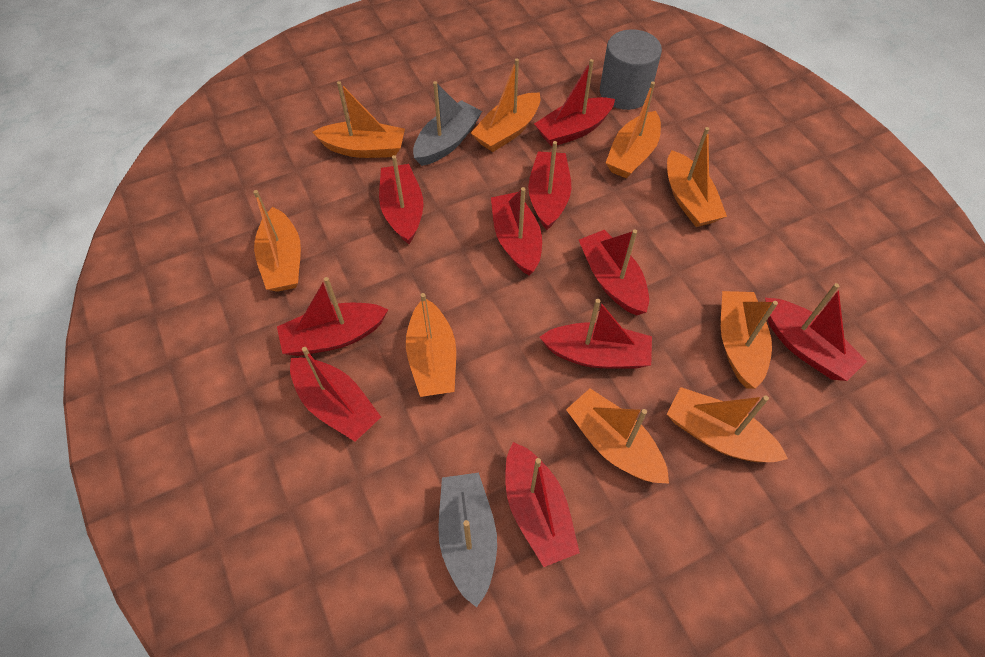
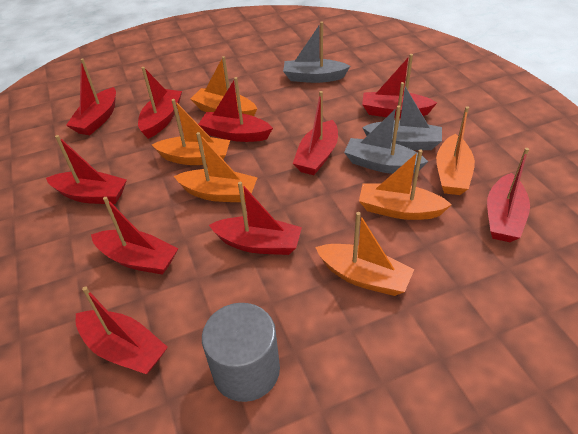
grey boat: 2 -> 3
orange boat: 9 -> 6

